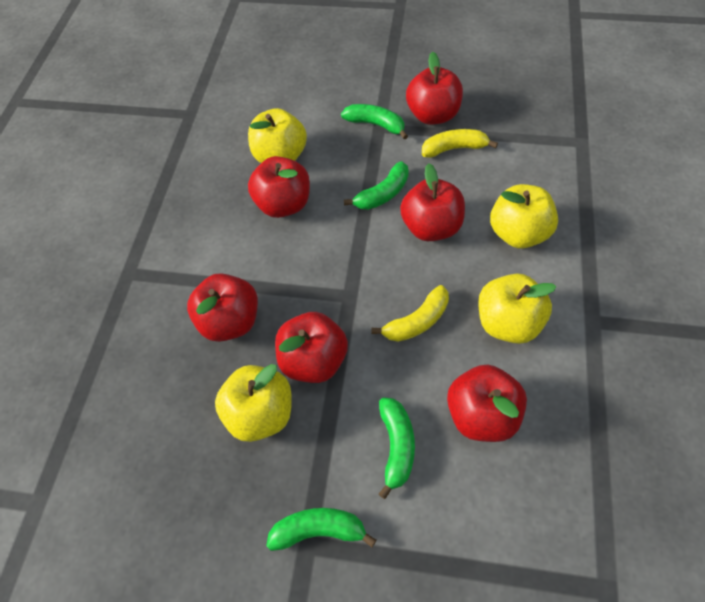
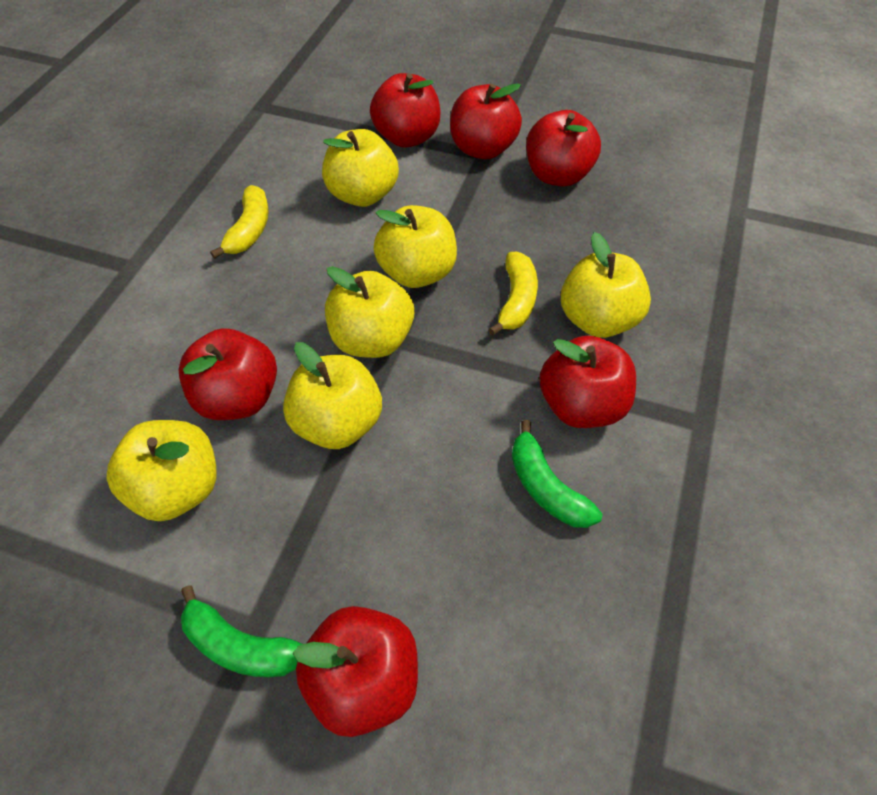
green banana: 4 -> 2
yellow apple: 4 -> 6

